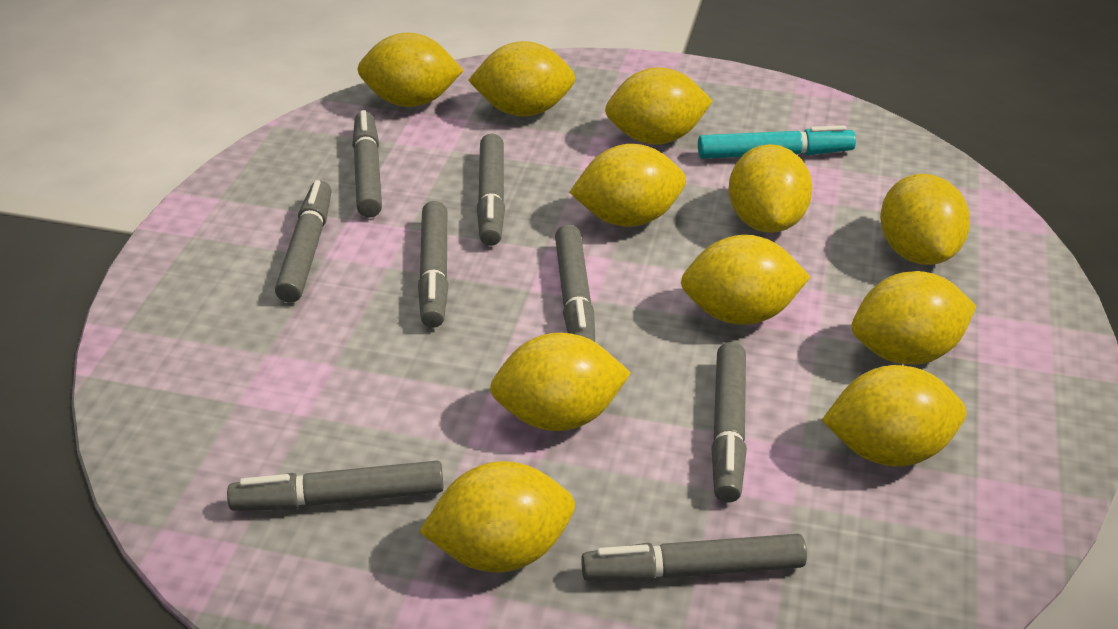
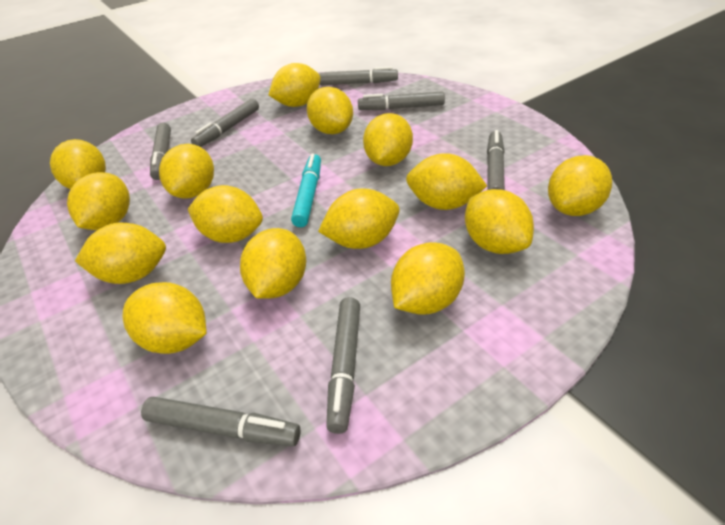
grey marker: 8 -> 7
yellow lemon: 11 -> 15

